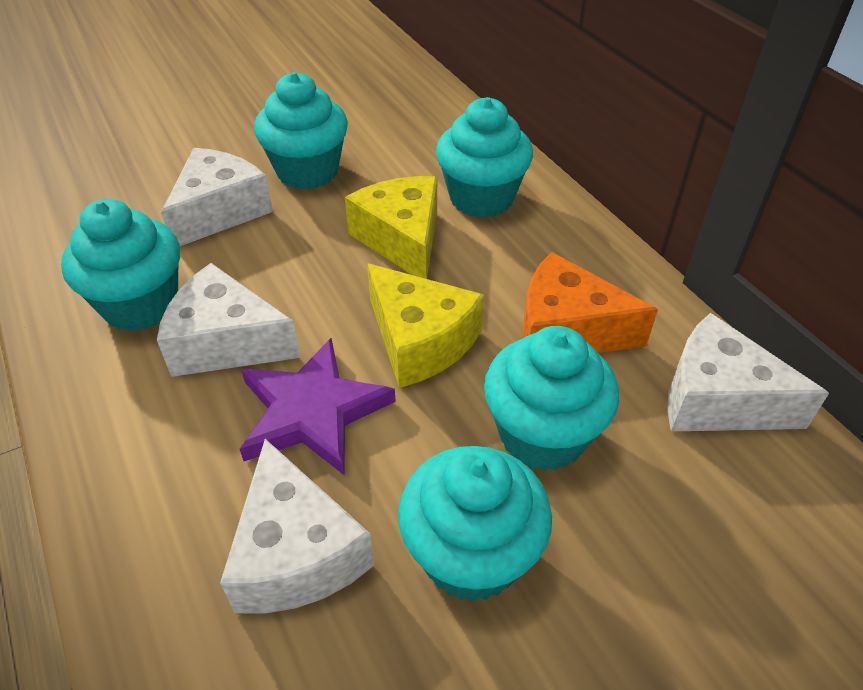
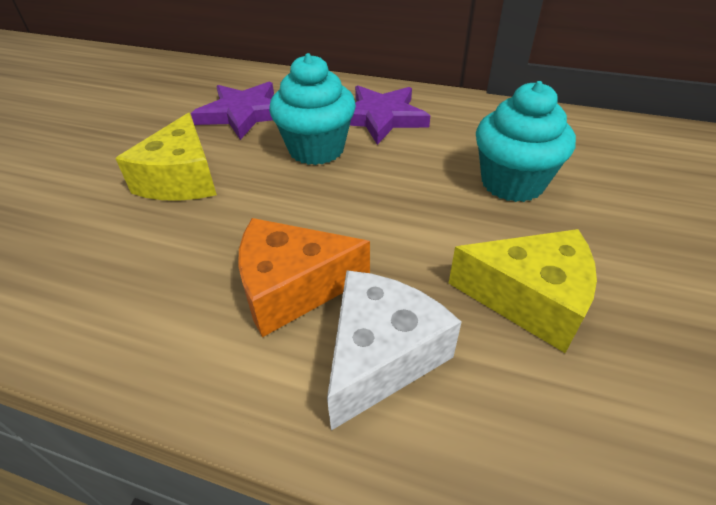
purple star: 1 -> 2
turquoise cupcake: 5 -> 2
white cheese: 4 -> 1

